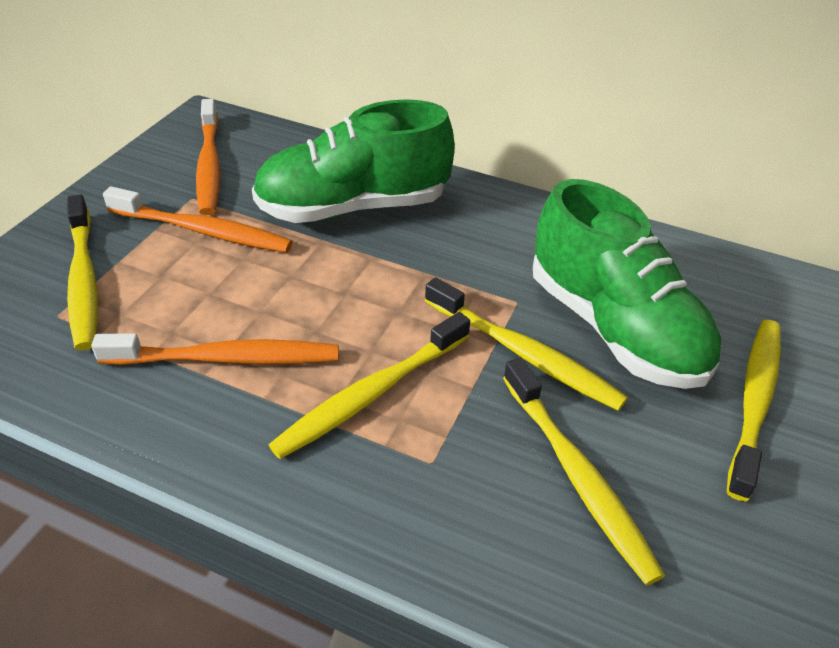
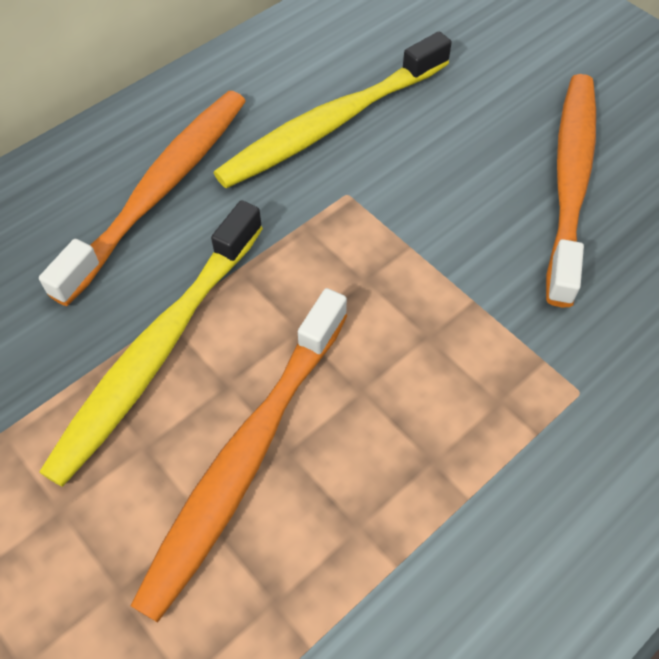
green shoe: 2 -> 0
yellow toothbrush: 5 -> 2

